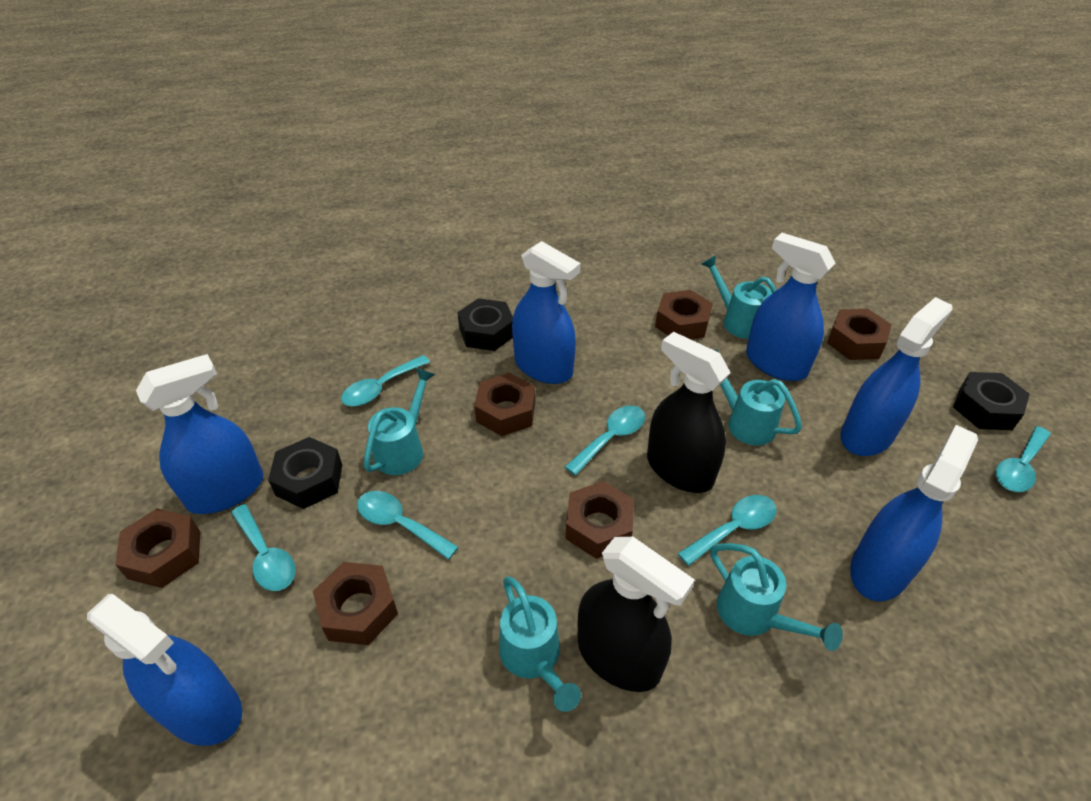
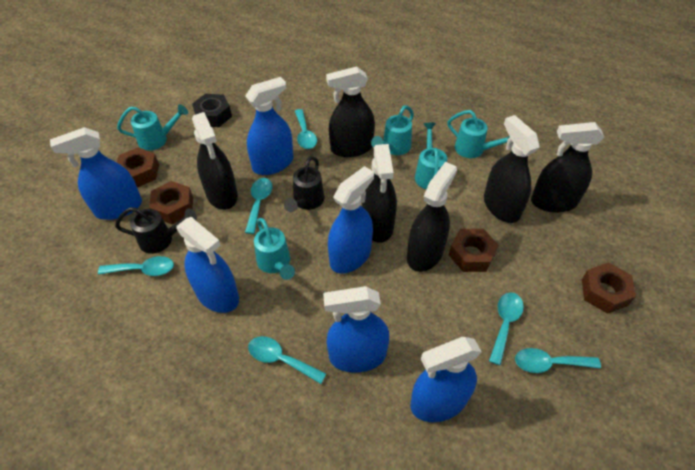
black nut: 3 -> 1
black spray bottle: 2 -> 6
black watering can: 0 -> 2
brown nut: 6 -> 4

